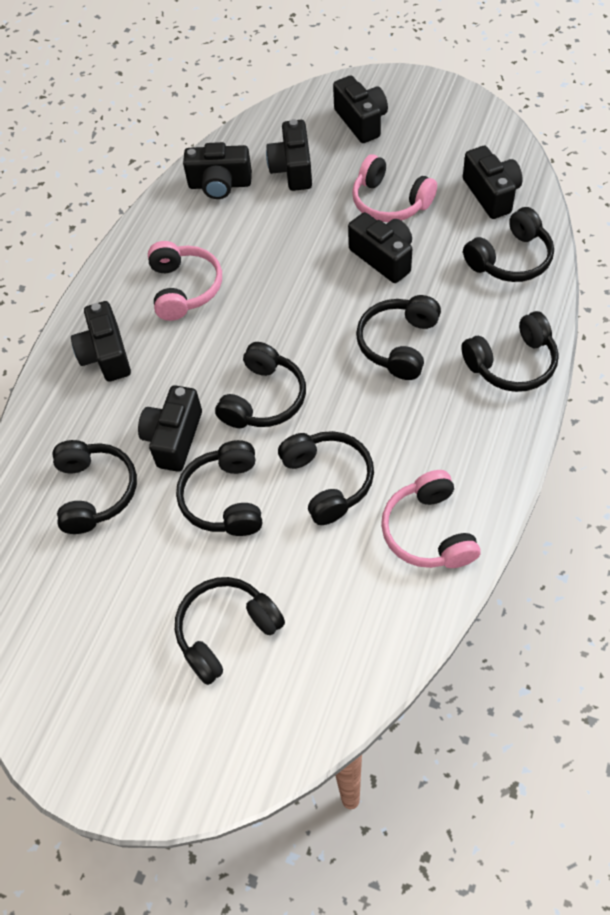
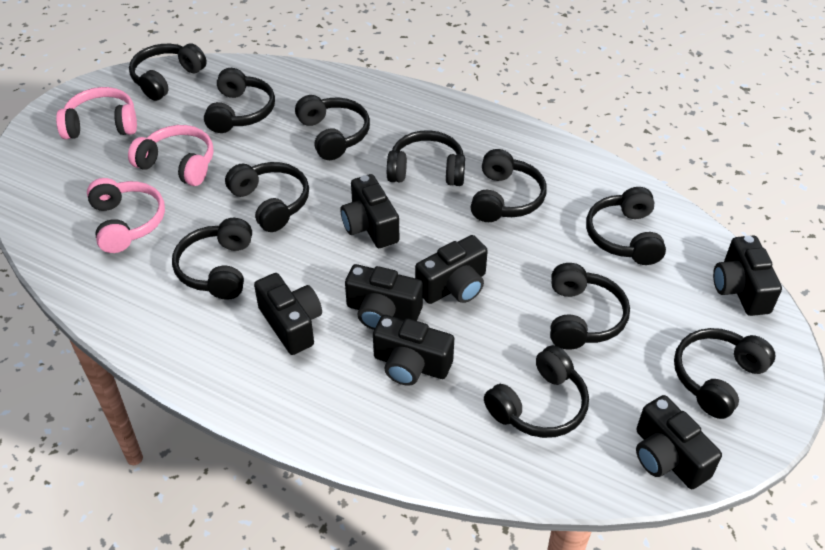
black headphones: 8 -> 11

